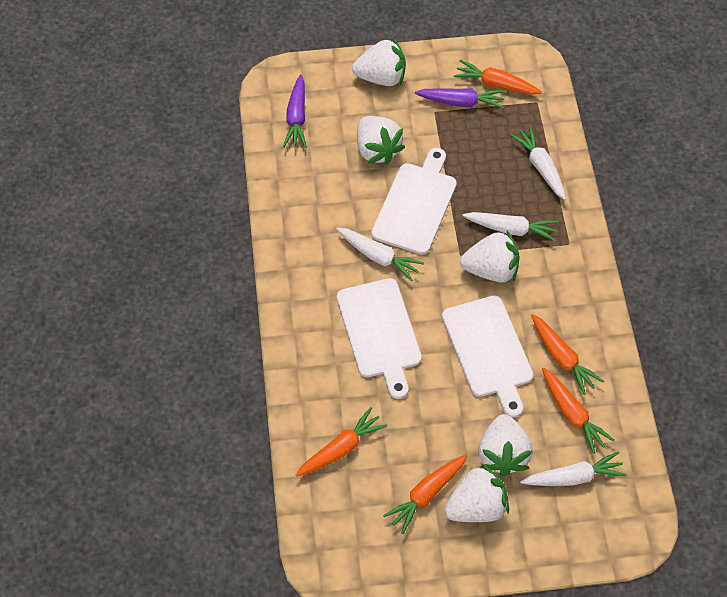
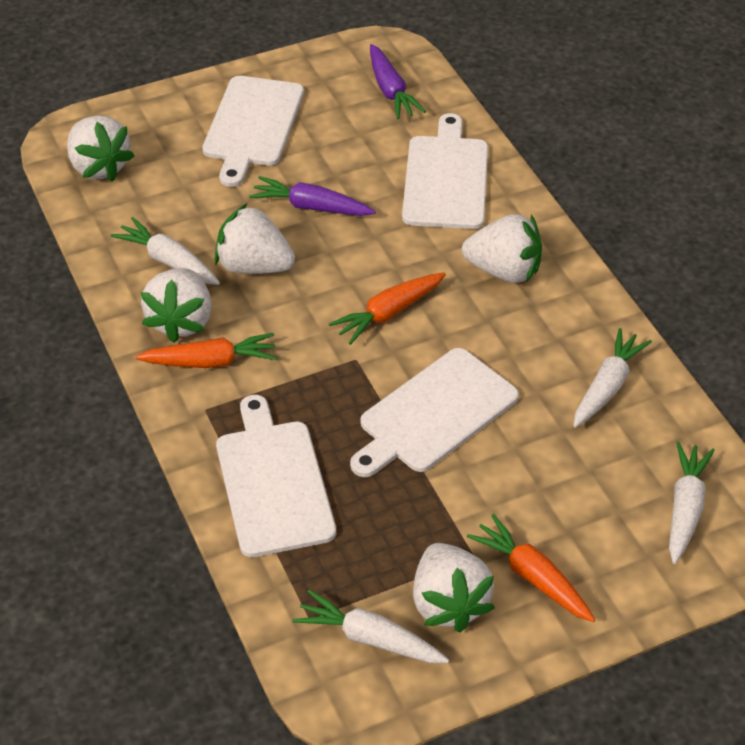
orange carrot: 5 -> 3
white cutting board: 3 -> 4

